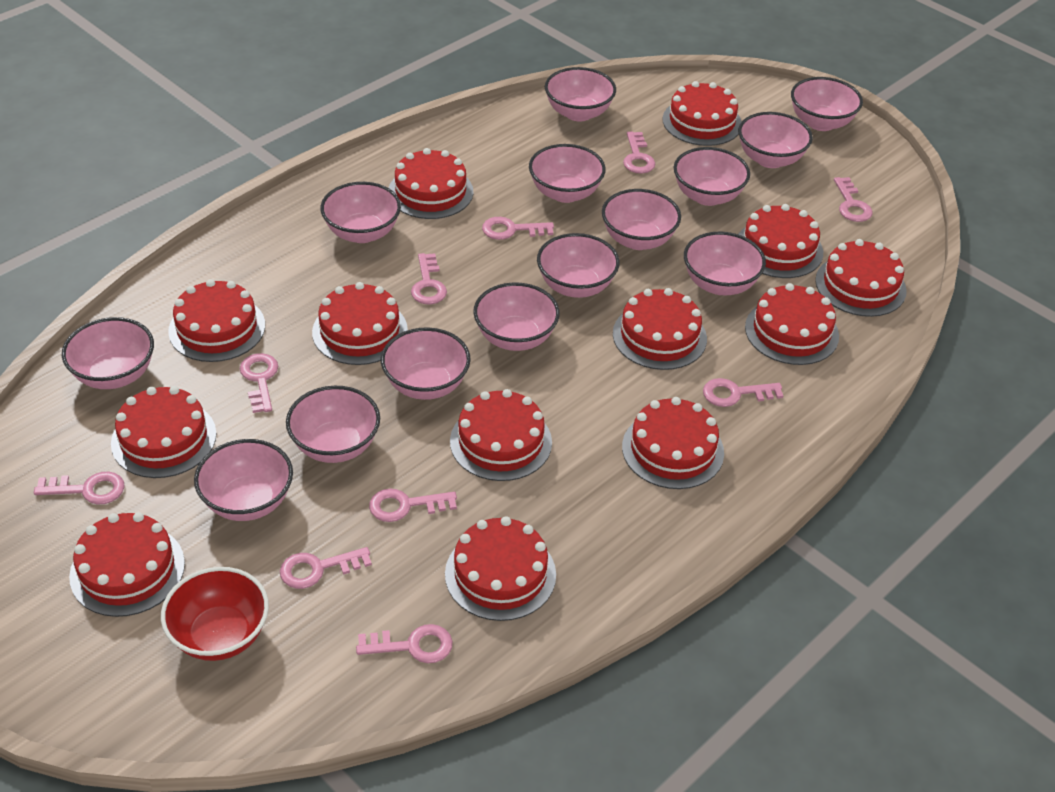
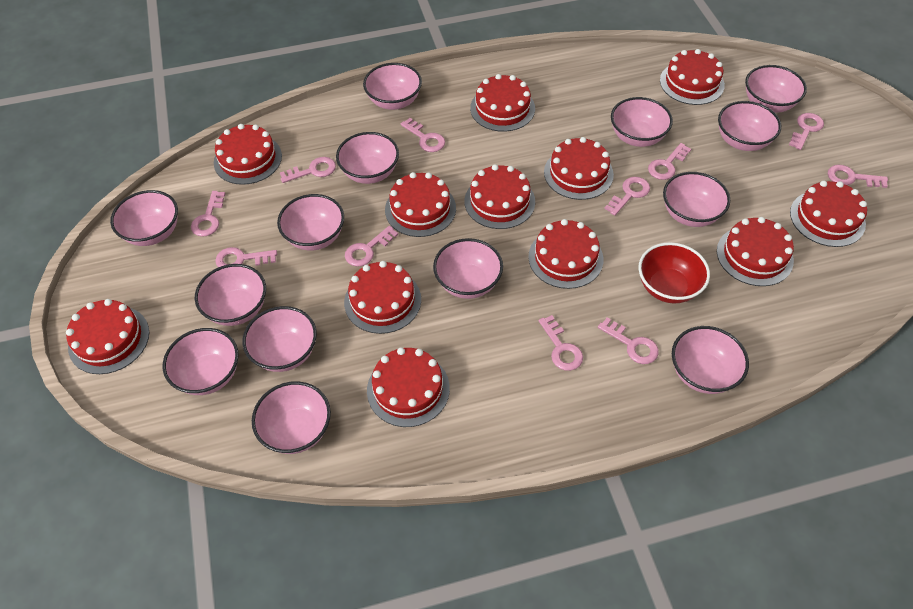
pink key: 10 -> 11
red cake: 13 -> 12

